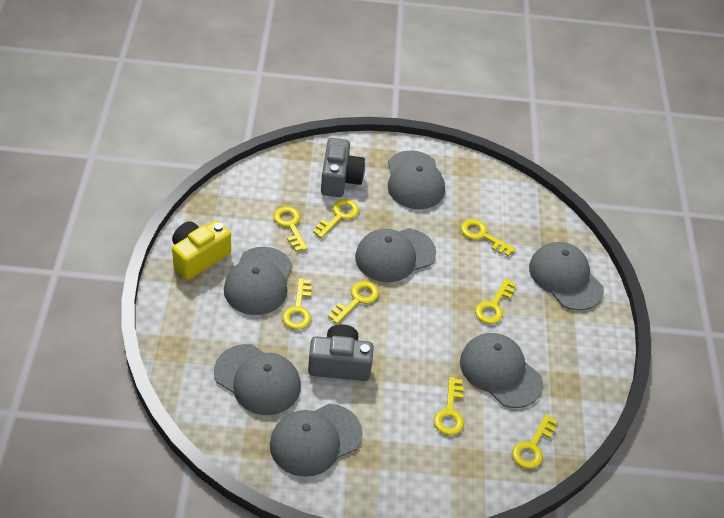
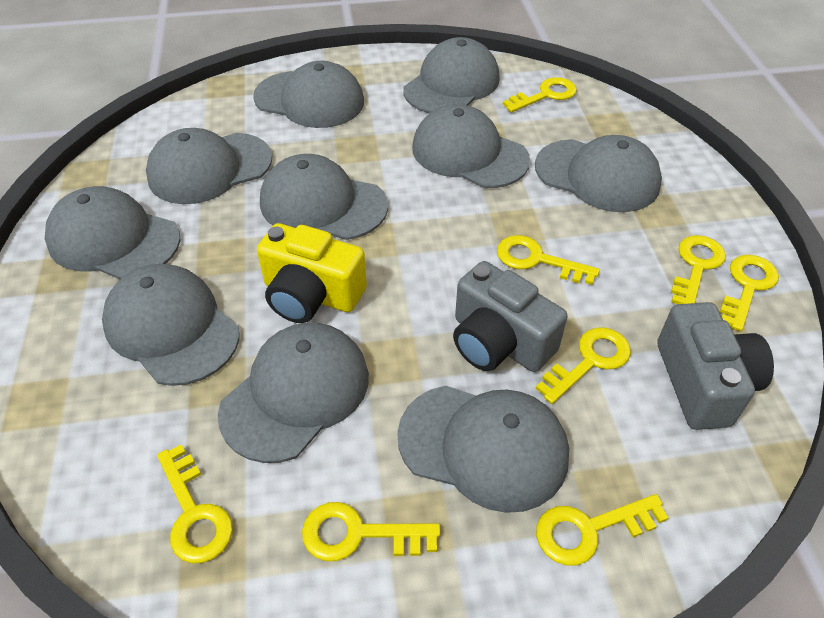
grey cap: 7 -> 10

